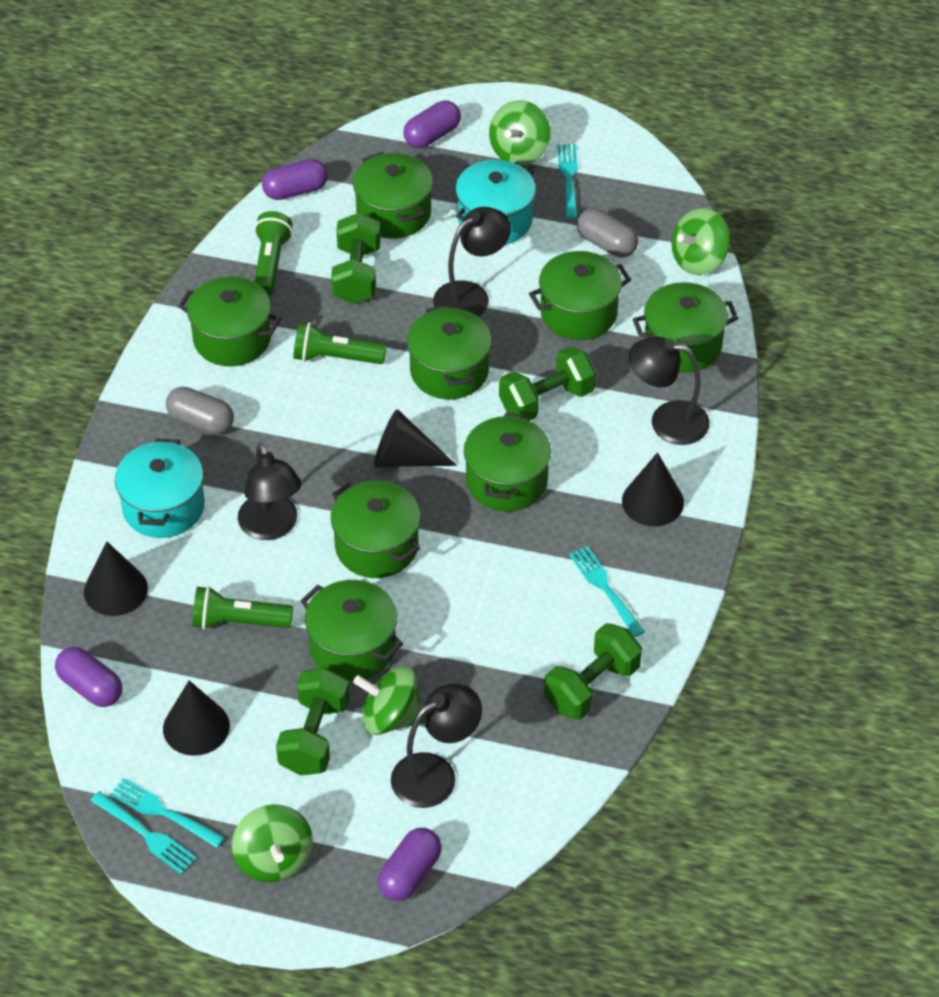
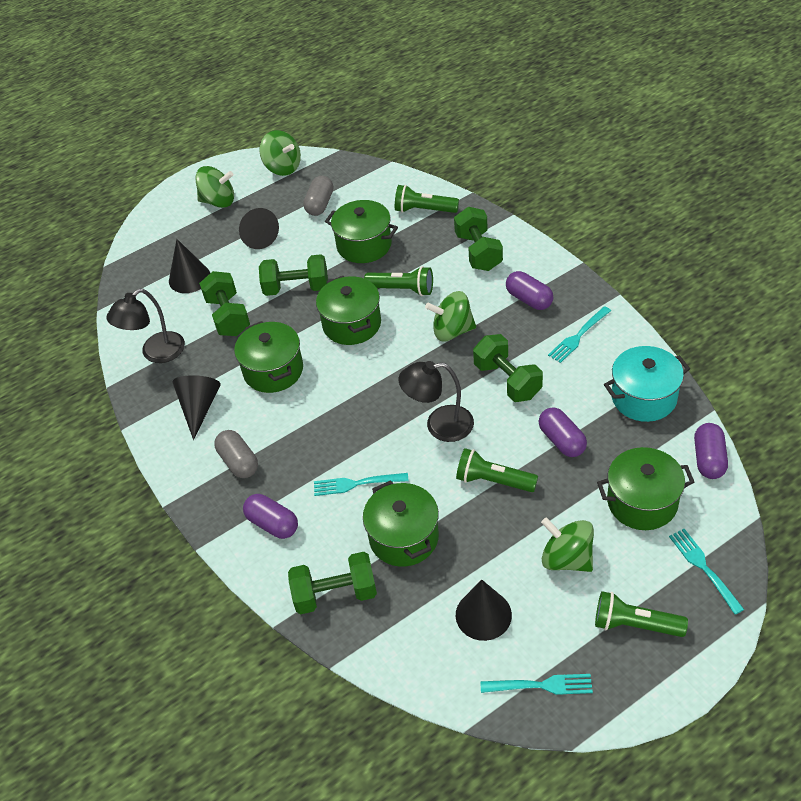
black lamp: 4 -> 2
green dumbbell: 4 -> 5
green flashlight: 3 -> 4
green pot: 8 -> 5
turquoise pot: 2 -> 1

